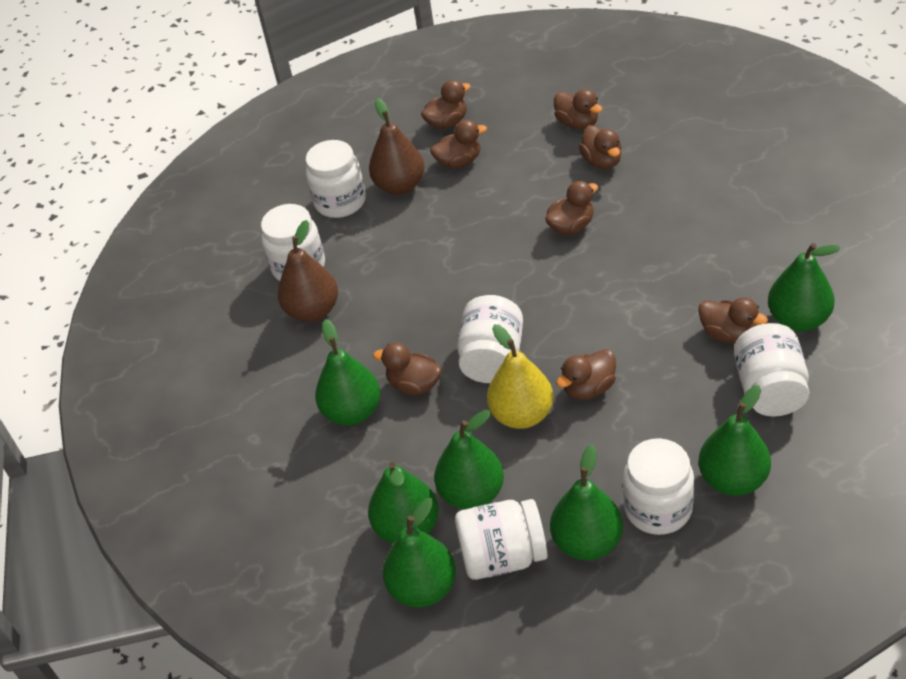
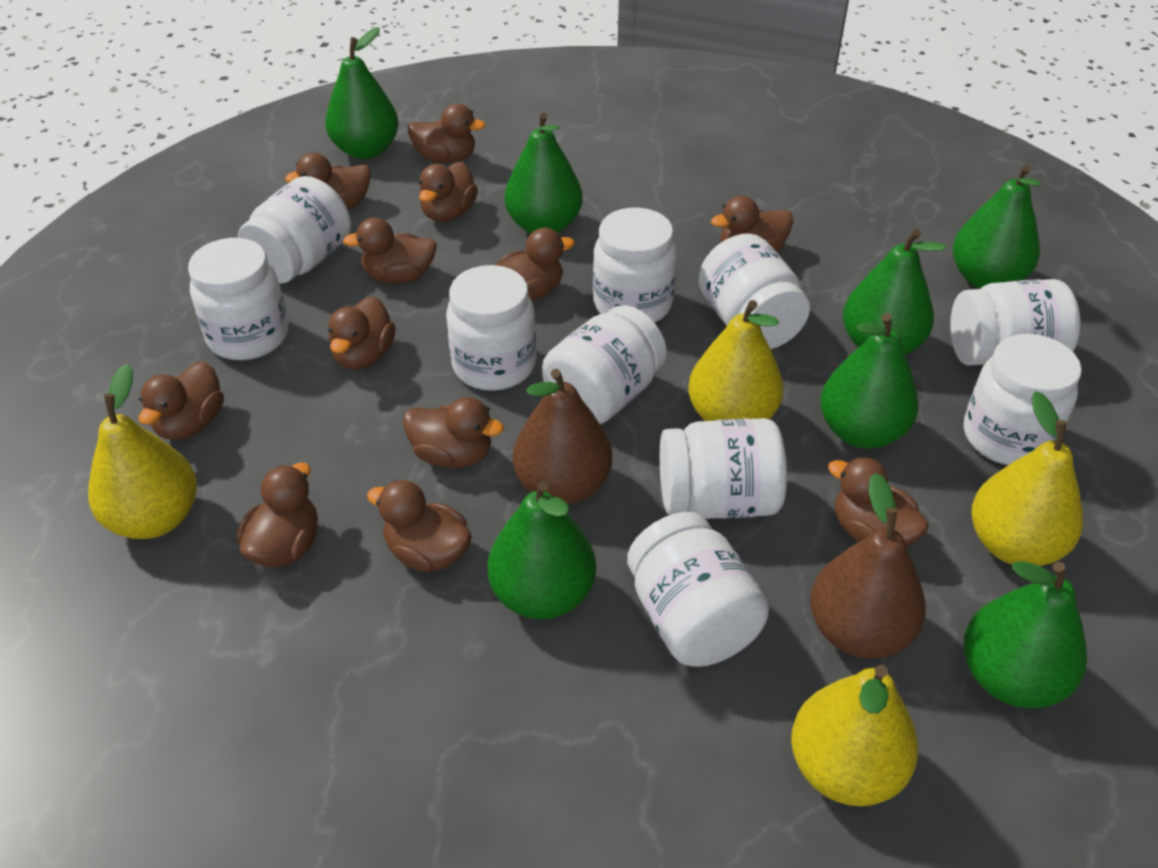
brown duck: 8 -> 12
white jar: 6 -> 10
yellow pear: 1 -> 4

